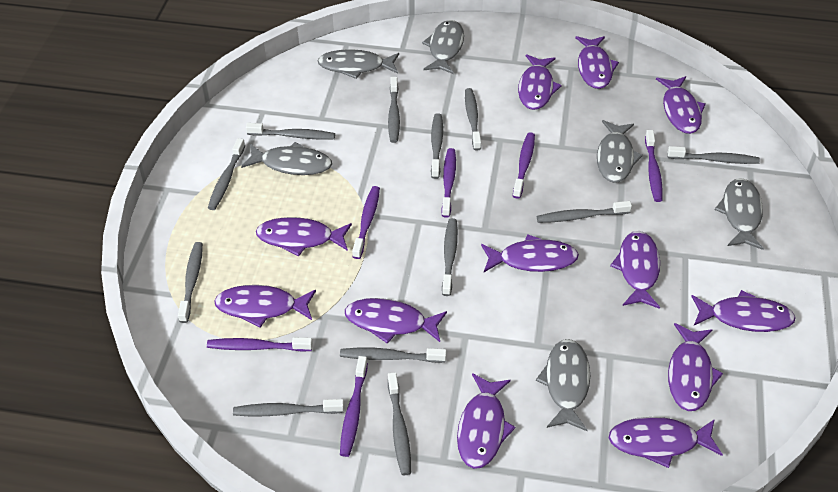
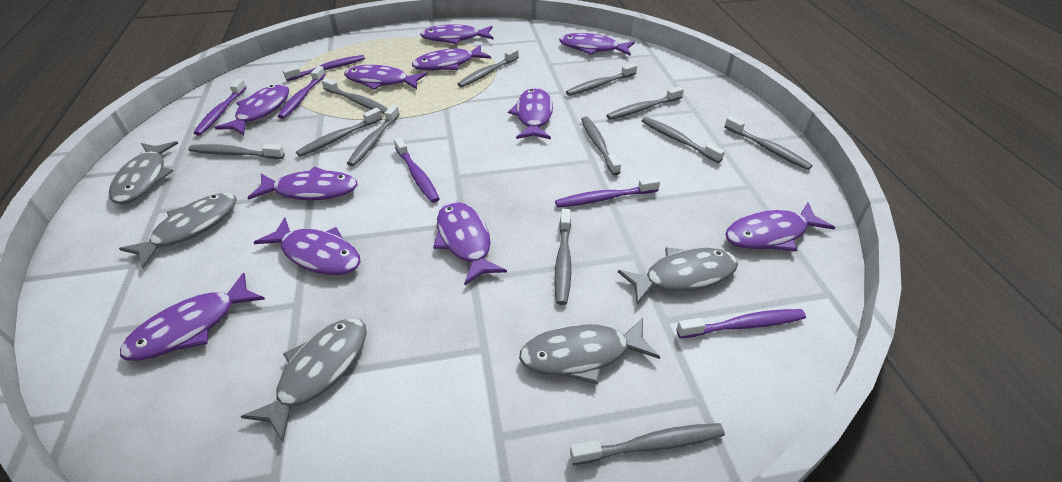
grey fish: 6 -> 5
purple fish: 12 -> 11

